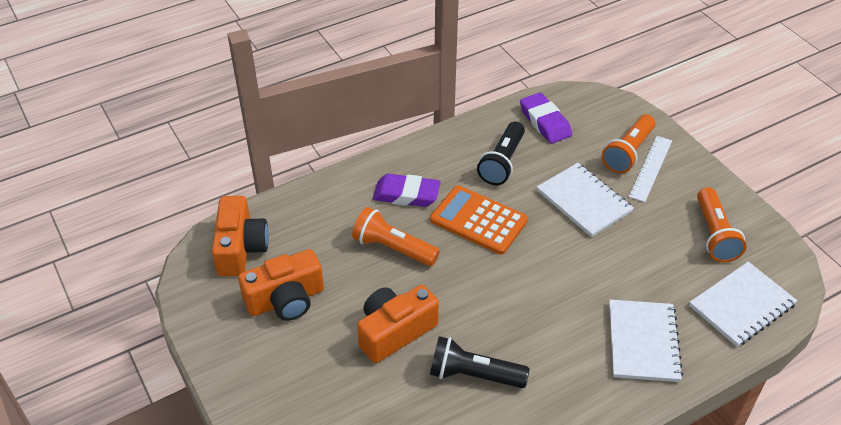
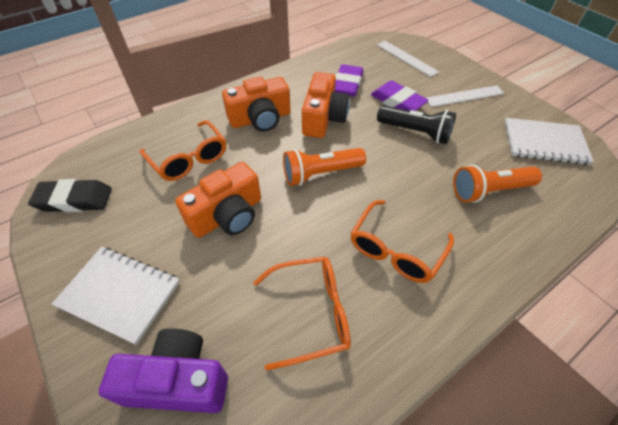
black eraser: 0 -> 1
black flashlight: 2 -> 1
orange calculator: 1 -> 0
orange flashlight: 3 -> 2
orange glasses: 0 -> 3
purple camera: 0 -> 1
white notebook: 3 -> 2
white ruler: 1 -> 2

